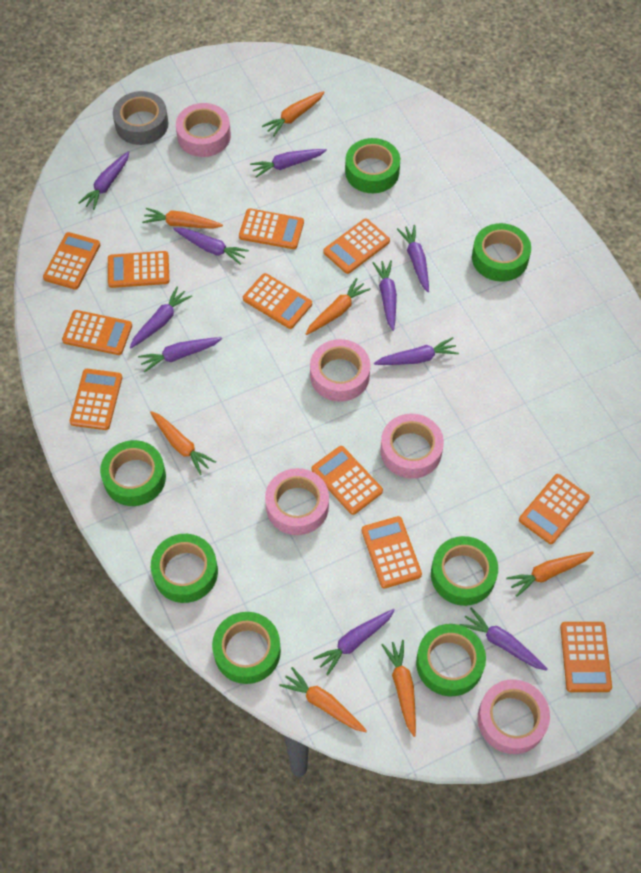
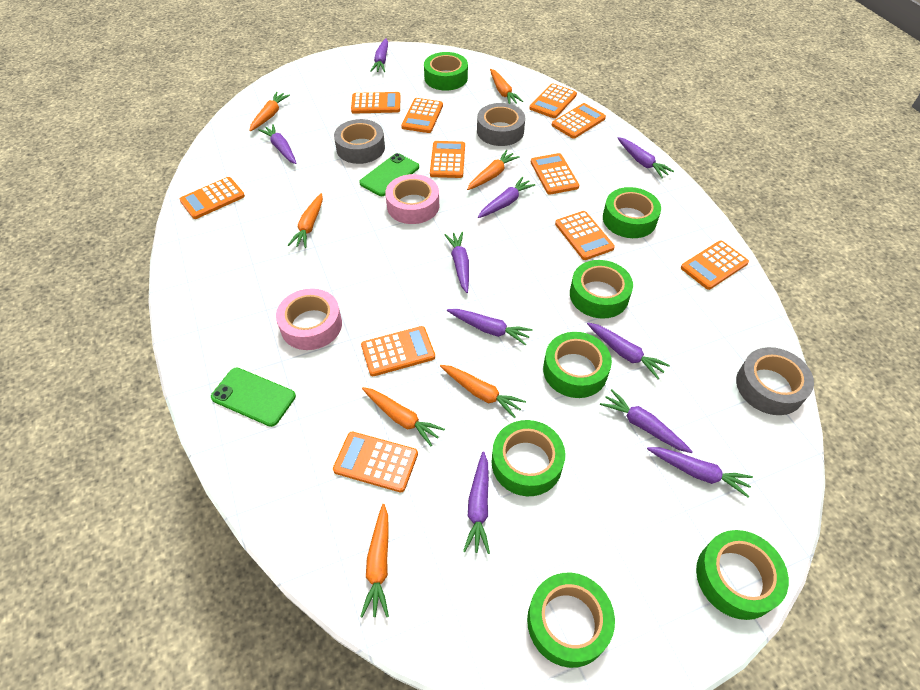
green phone: 0 -> 2
grey tape: 1 -> 3
pink tape: 5 -> 2

